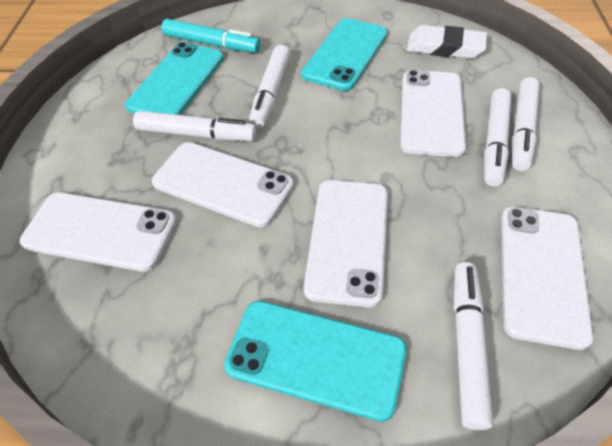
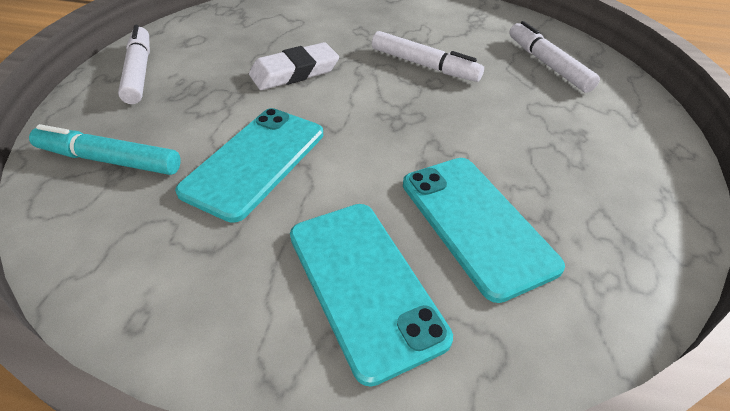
white marker: 5 -> 3
white phone: 5 -> 0

